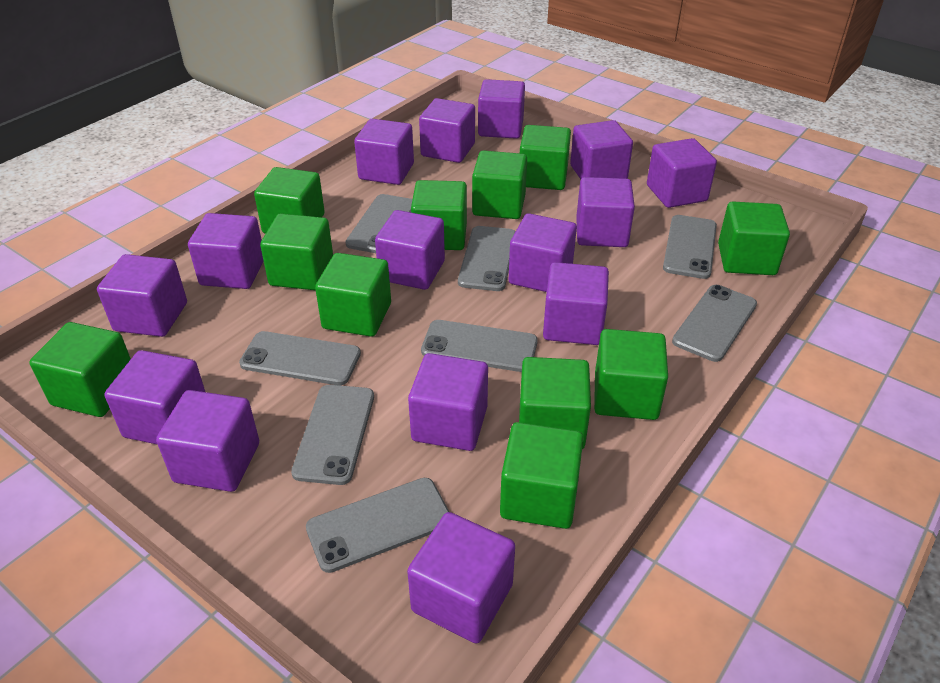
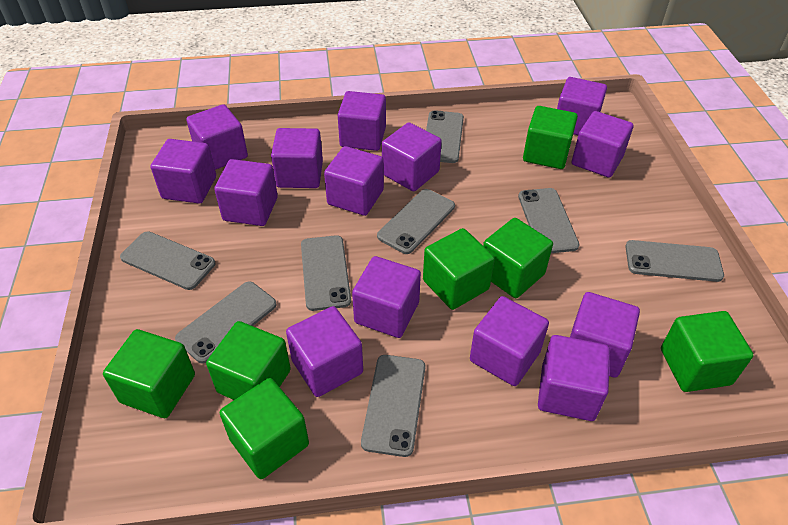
green cube: 11 -> 7
purple cube: 15 -> 14

